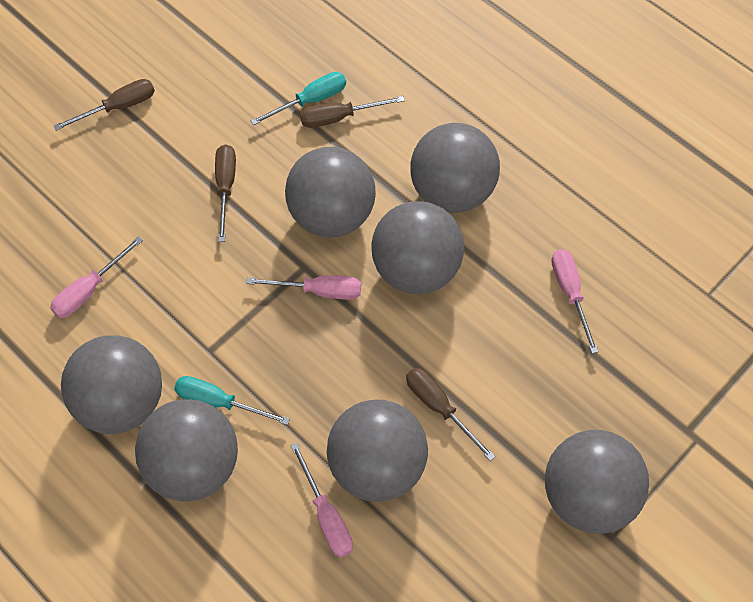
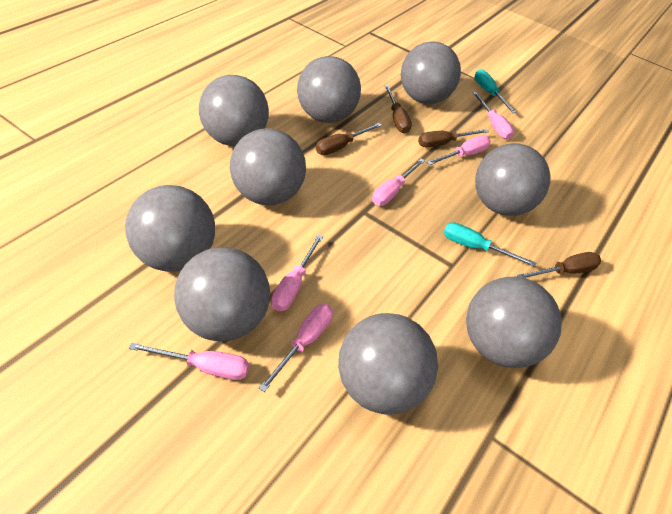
grey ball: 7 -> 9
pink screwdriver: 4 -> 6

